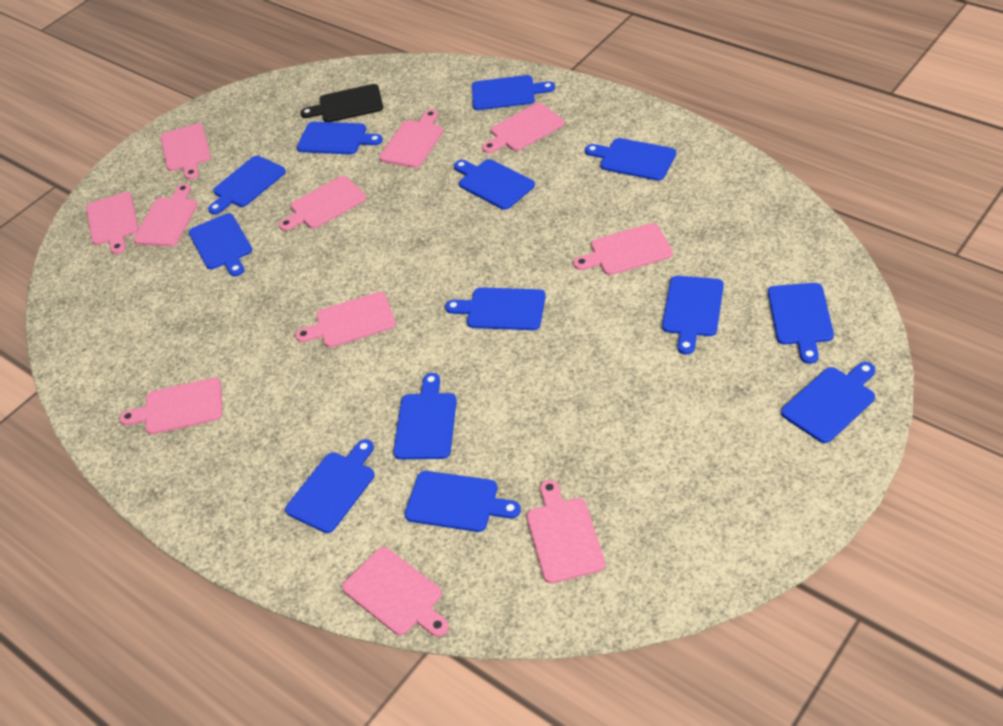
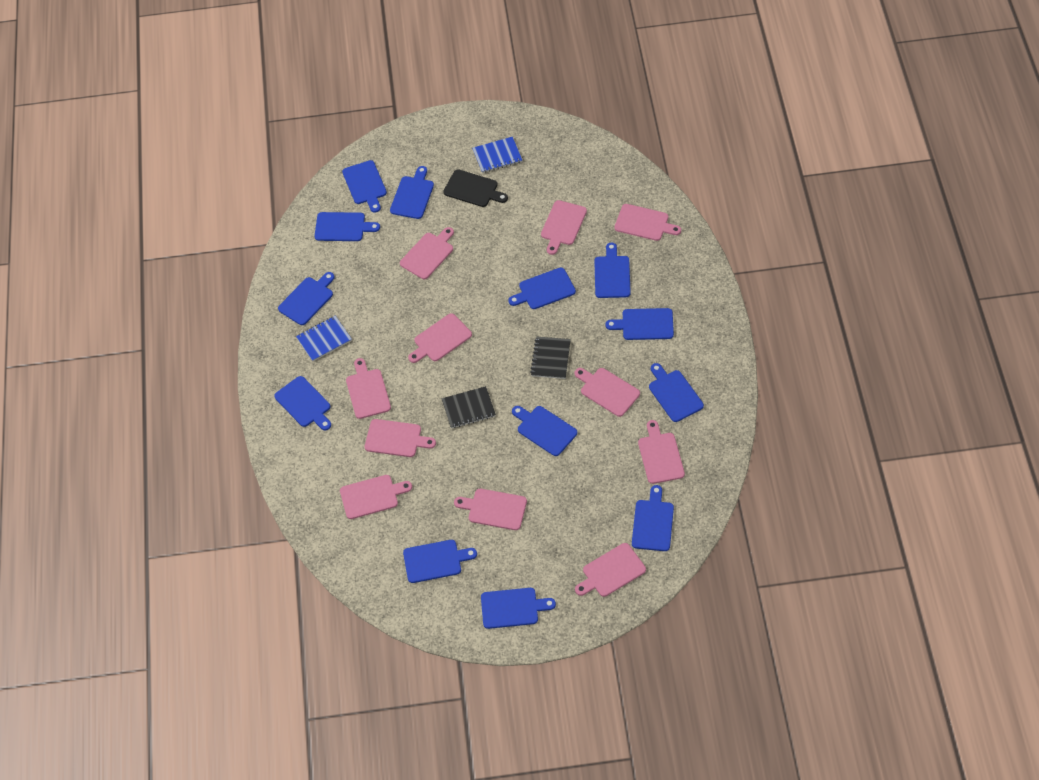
black notebook: 0 -> 2
blue notebook: 0 -> 2

